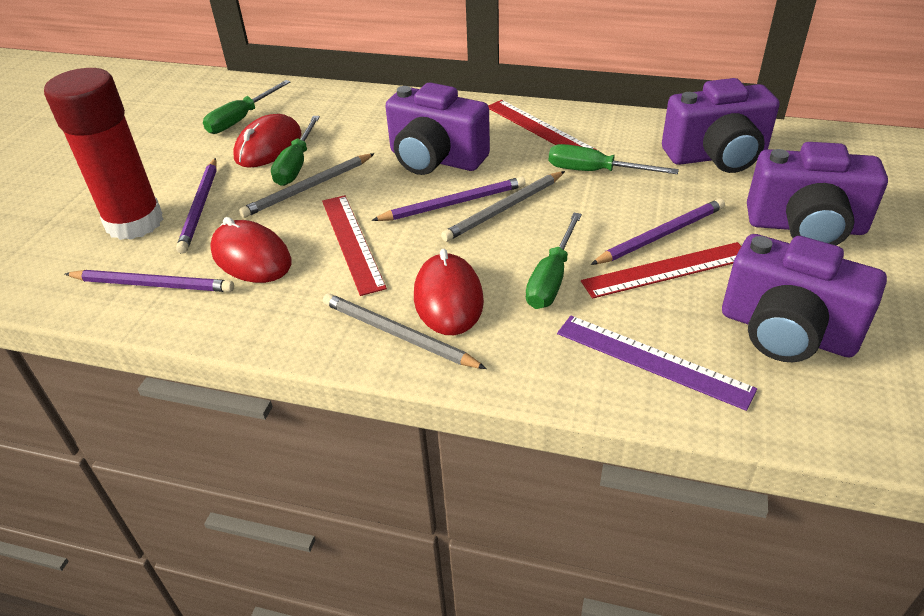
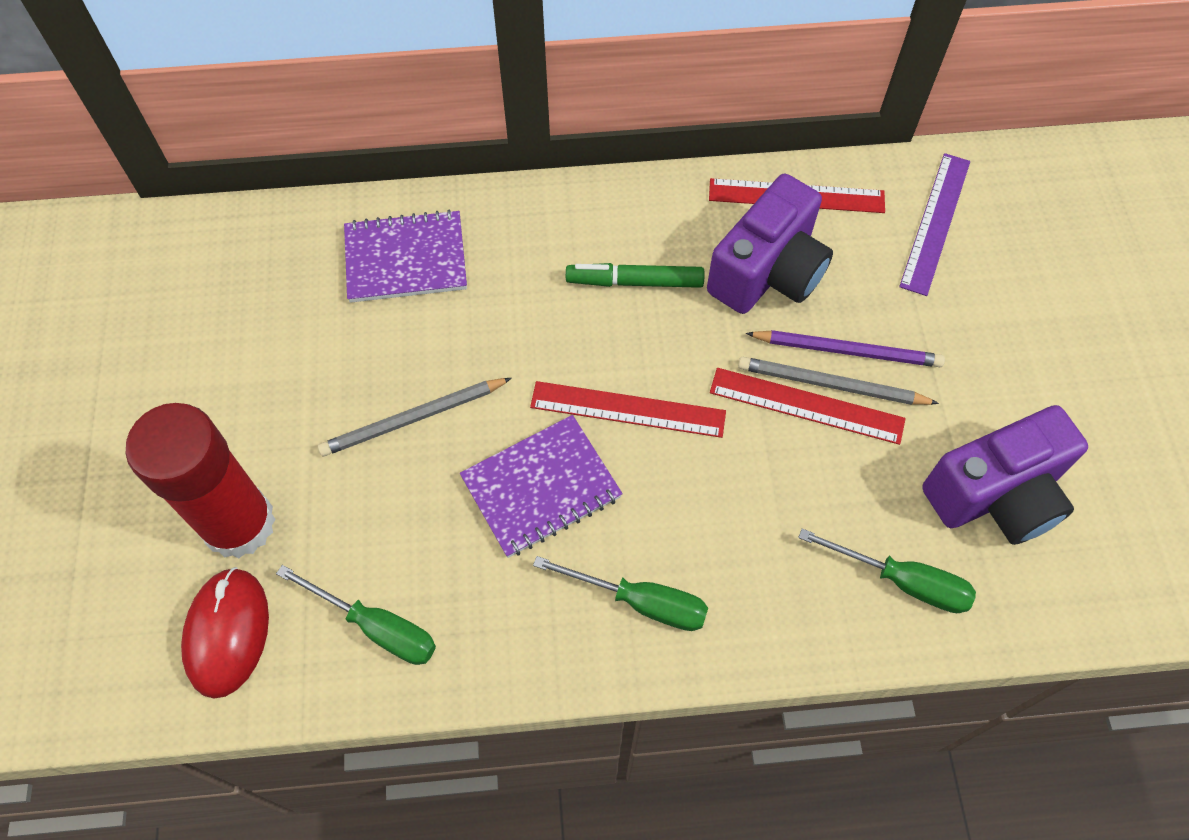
green marker: 0 -> 1
green screwdriver: 4 -> 3
grey pencil: 3 -> 2
purple camera: 4 -> 2
purple notebook: 0 -> 2
purple pencil: 4 -> 1
red mouse: 3 -> 1

